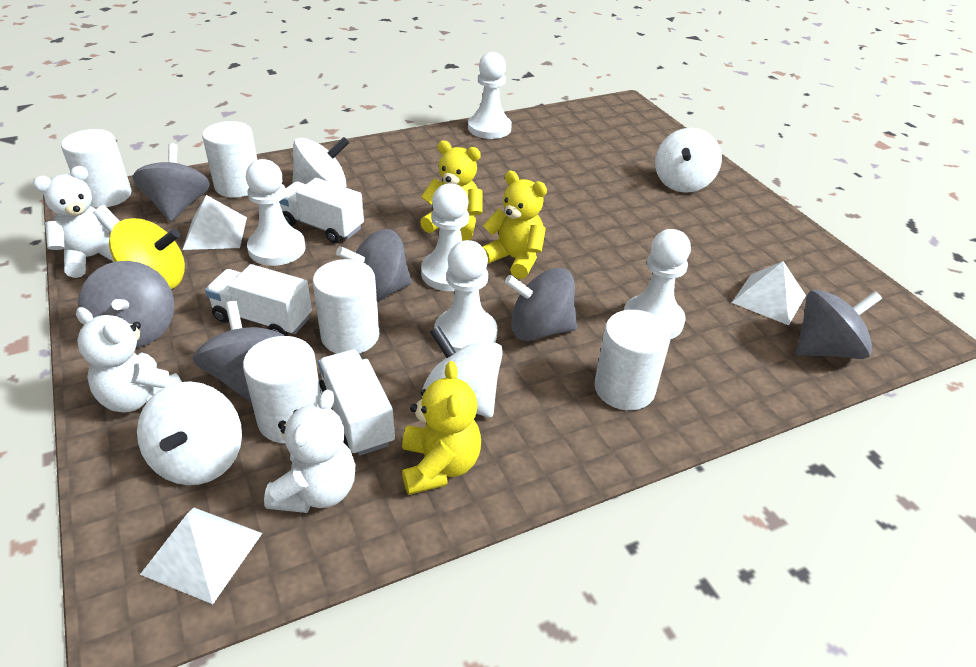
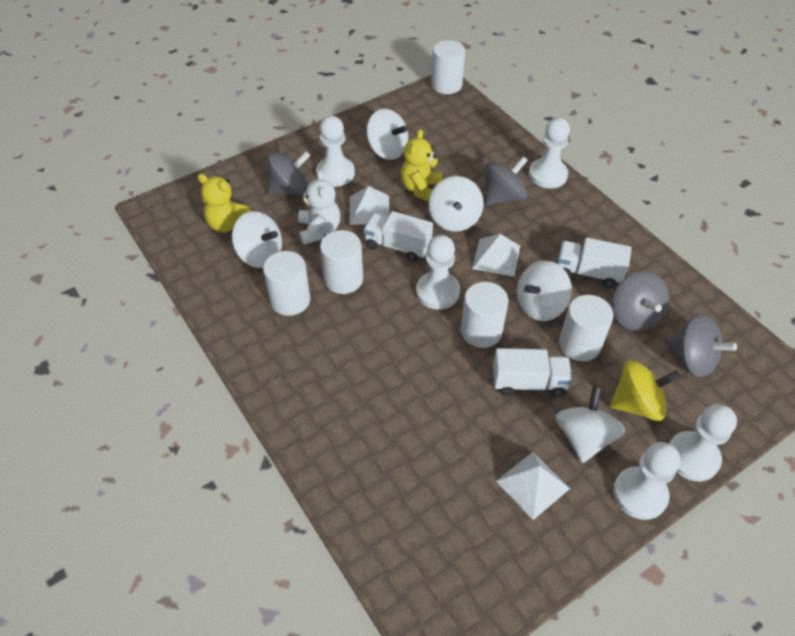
grey spinning top: 6 -> 4
white spinning top: 4 -> 5
white teddy bear: 3 -> 1
yellow teddy bear: 3 -> 2

